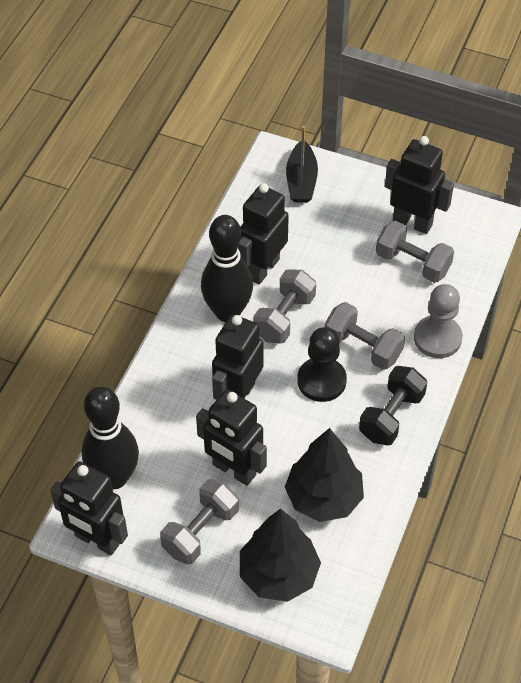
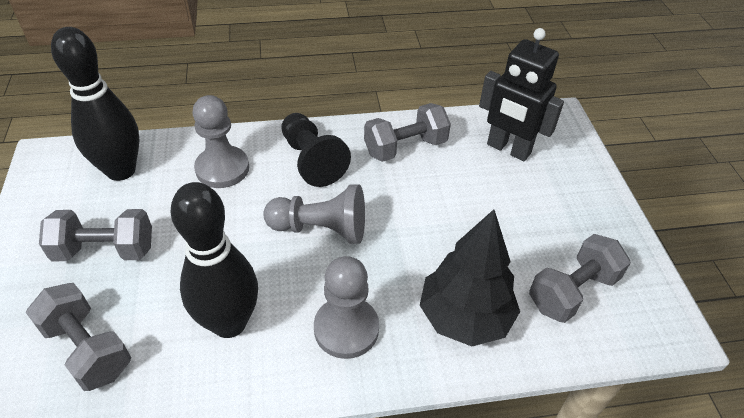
black boat: 1 -> 0
black dumbbell: 1 -> 0
black robot: 5 -> 1
black tree: 2 -> 1
grey pawn: 1 -> 3

